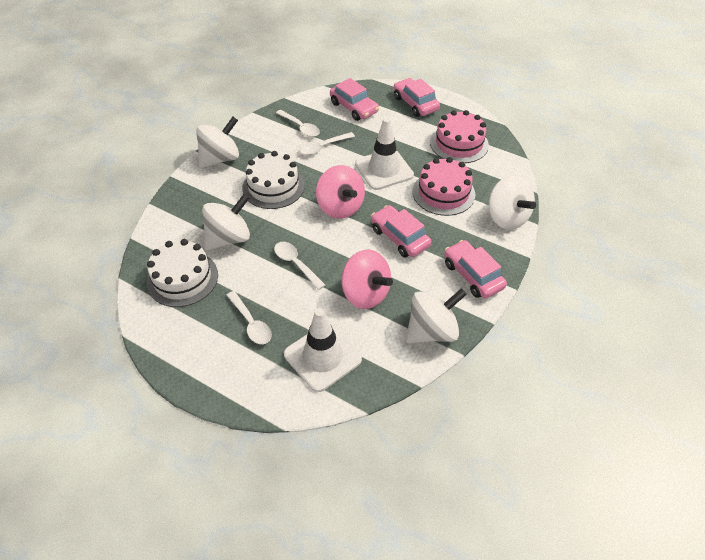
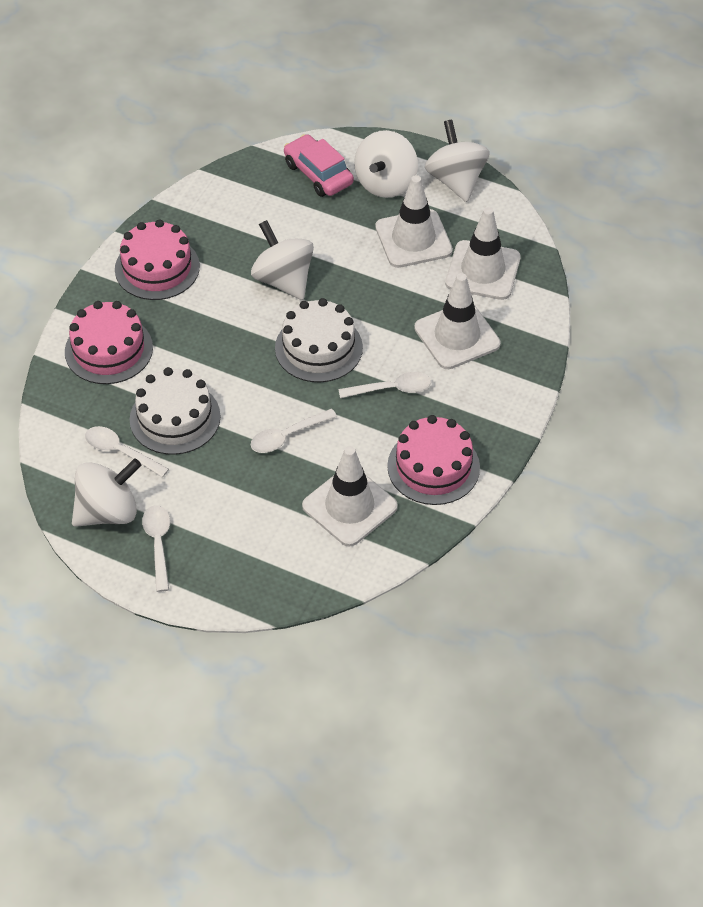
pink cake: 2 -> 3
pink car: 4 -> 1
pink spinning top: 2 -> 0
white traffic cone: 2 -> 4

